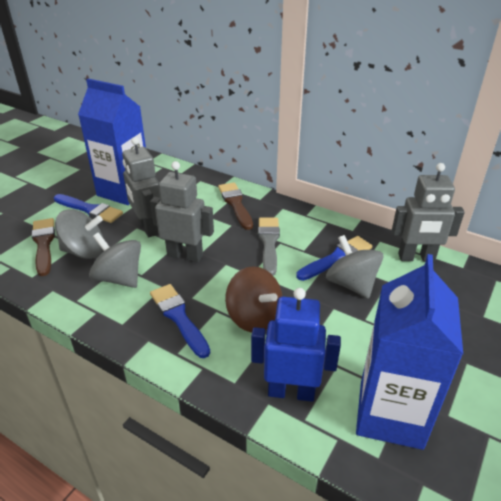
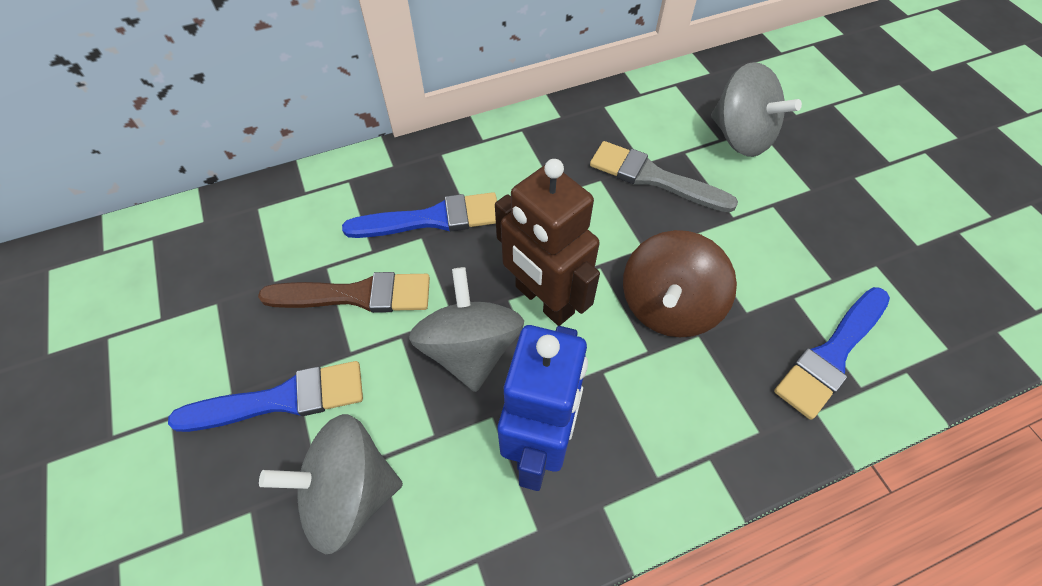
blue carton: 2 -> 0
brown brush: 2 -> 1
brown robot: 0 -> 1
grey robot: 3 -> 0

